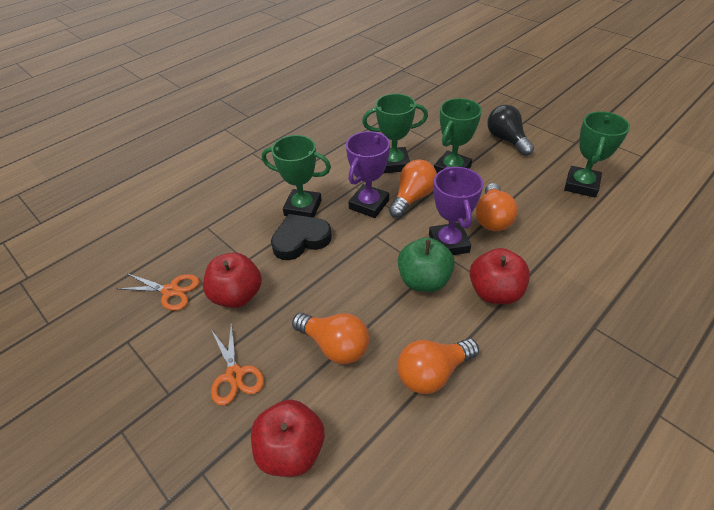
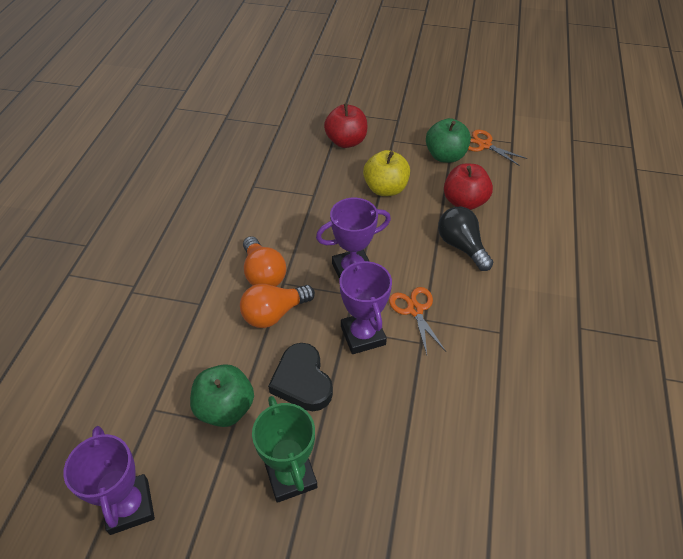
green apple: 1 -> 2
green trophy: 4 -> 1
orange light bulb: 4 -> 2
purple trophy: 2 -> 3
red apple: 3 -> 2
yellow apple: 0 -> 1

